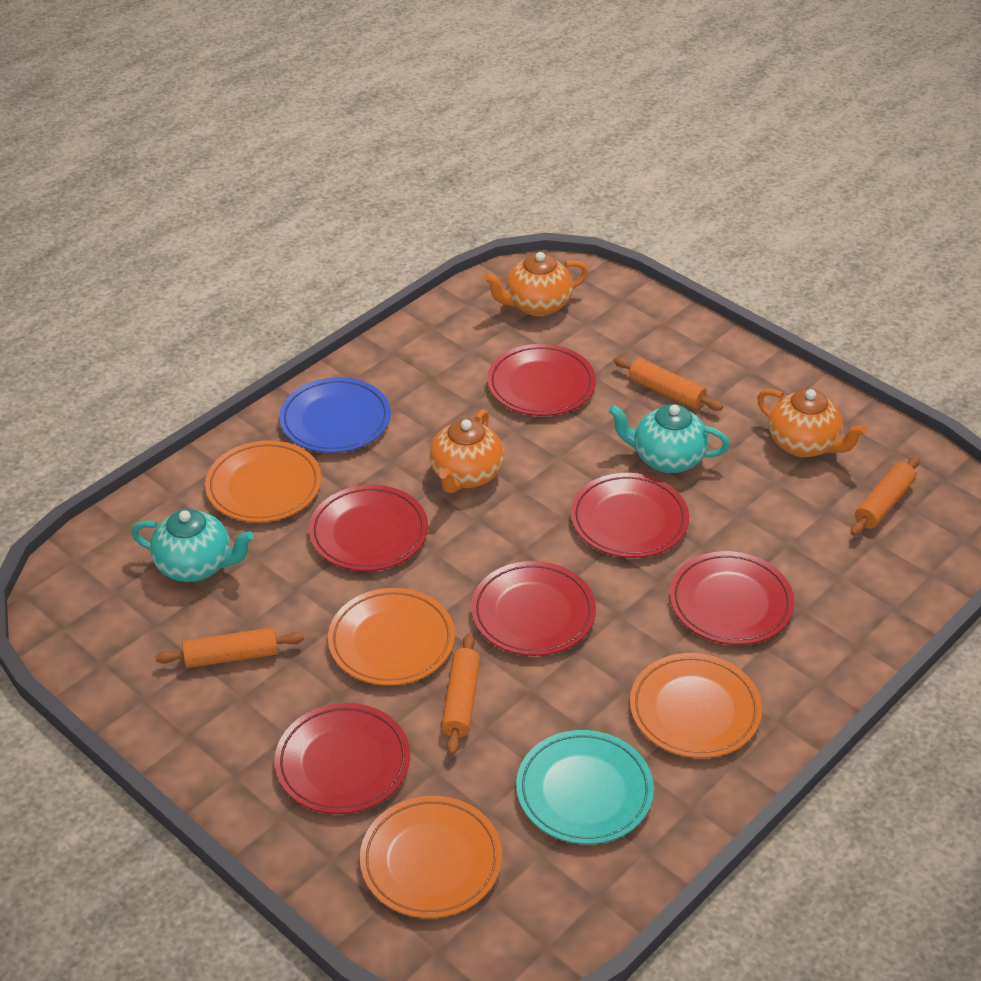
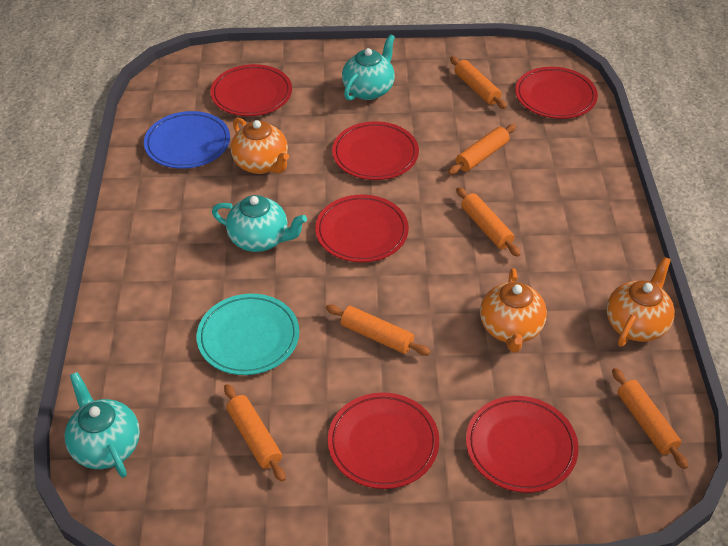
orange plate: 4 -> 0
orange rolling pin: 4 -> 6
turquoise teapot: 2 -> 3

